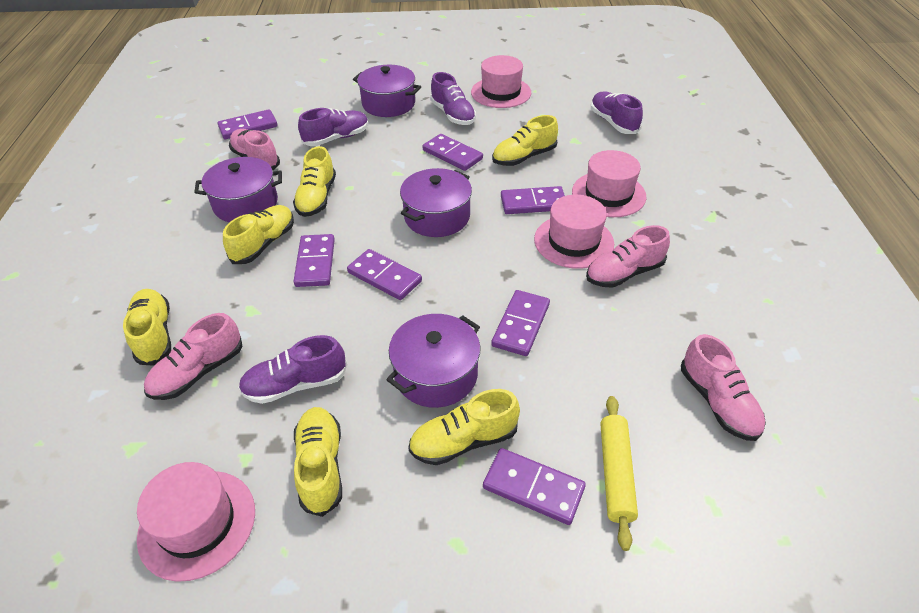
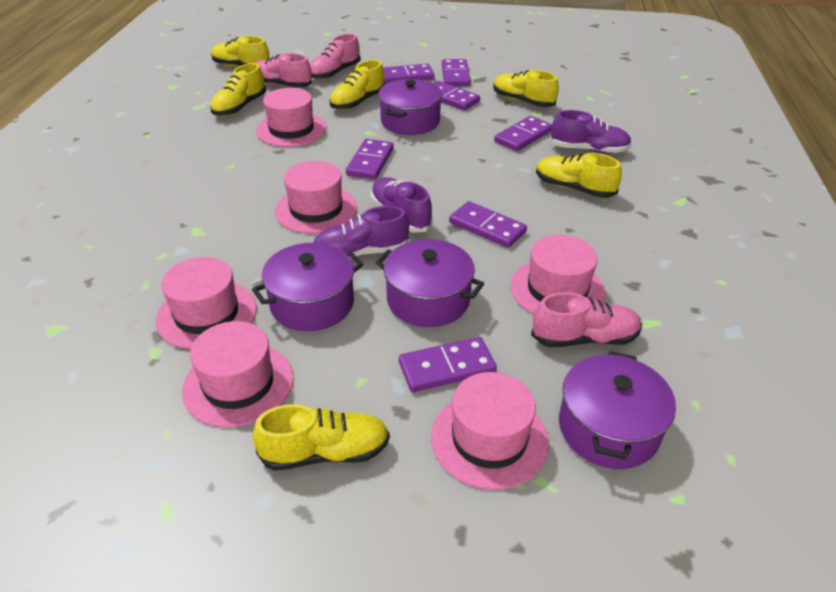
pink hat: 4 -> 6
pink shoe: 4 -> 3
purple shoe: 4 -> 3
yellow rolling pin: 1 -> 0

